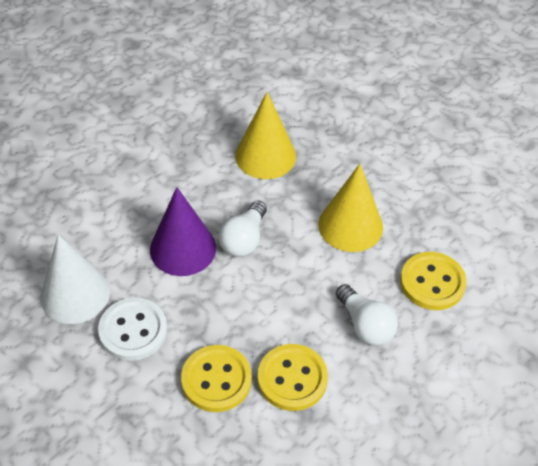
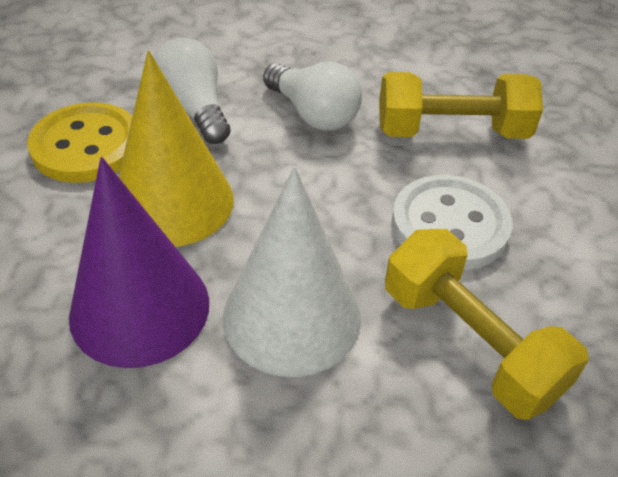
yellow button: 3 -> 1
yellow cone: 2 -> 1
yellow dumbbell: 0 -> 2

